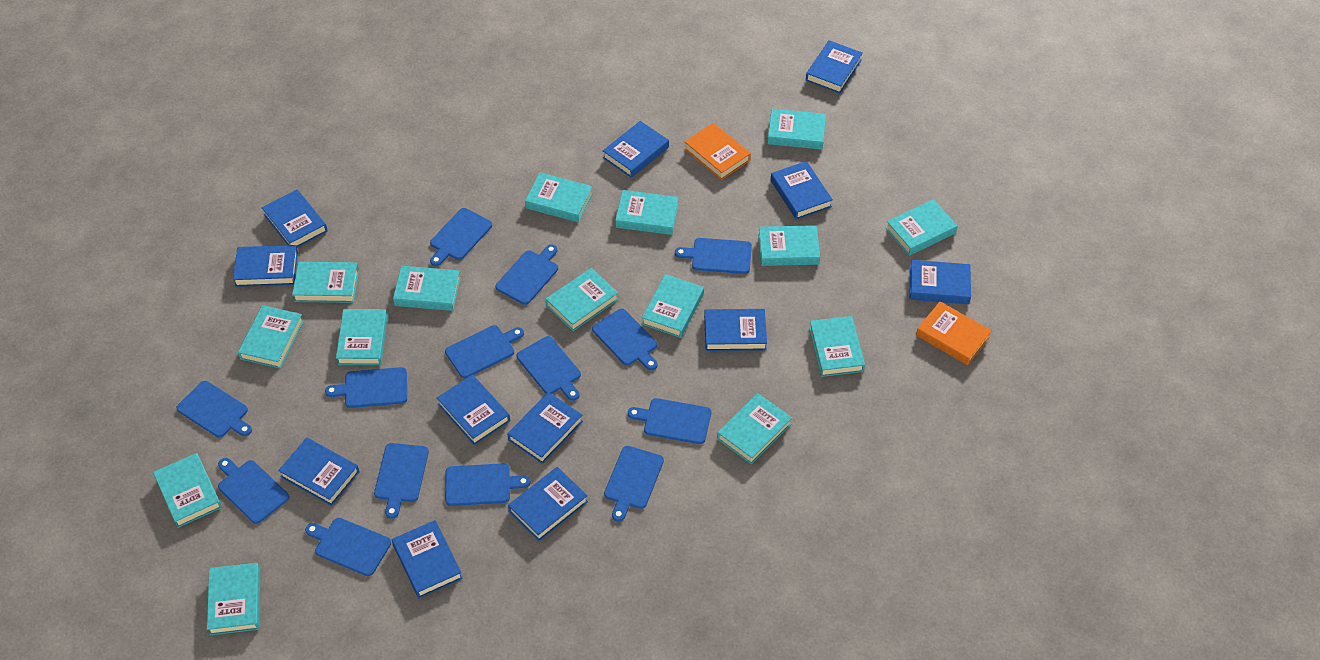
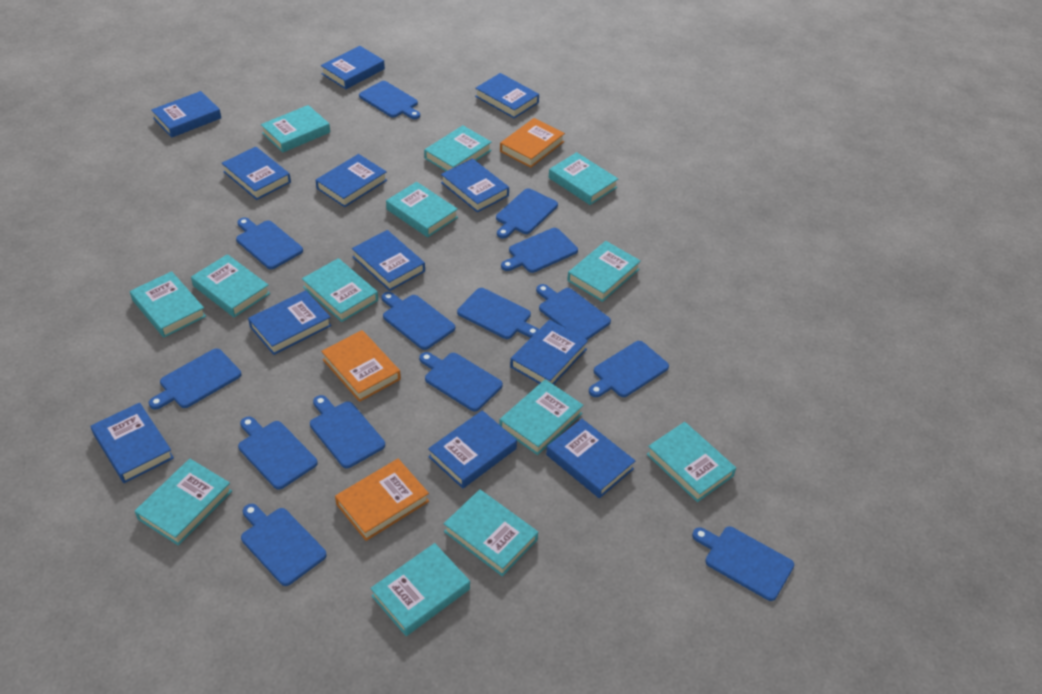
orange book: 2 -> 3
turquoise book: 15 -> 13

